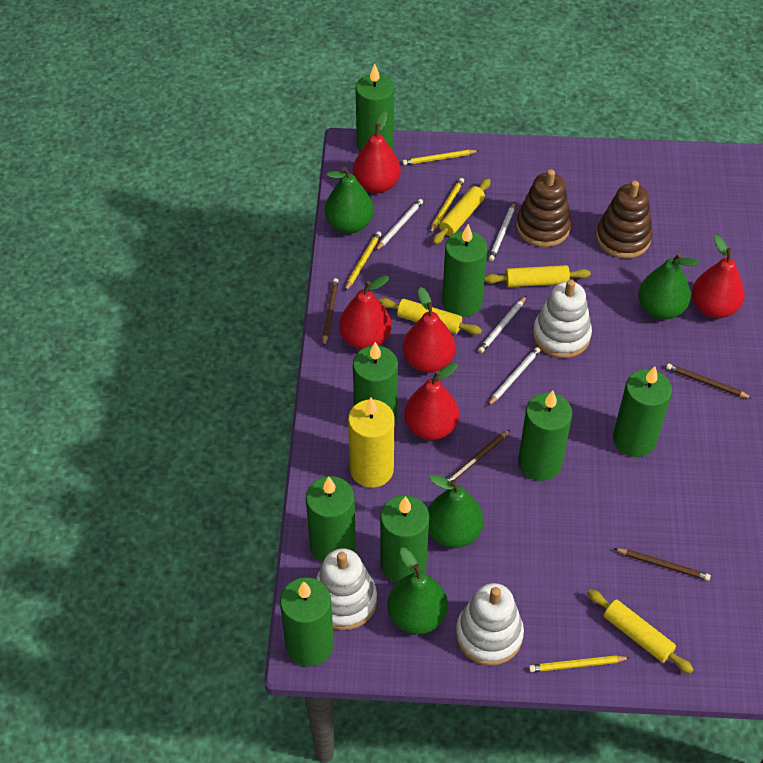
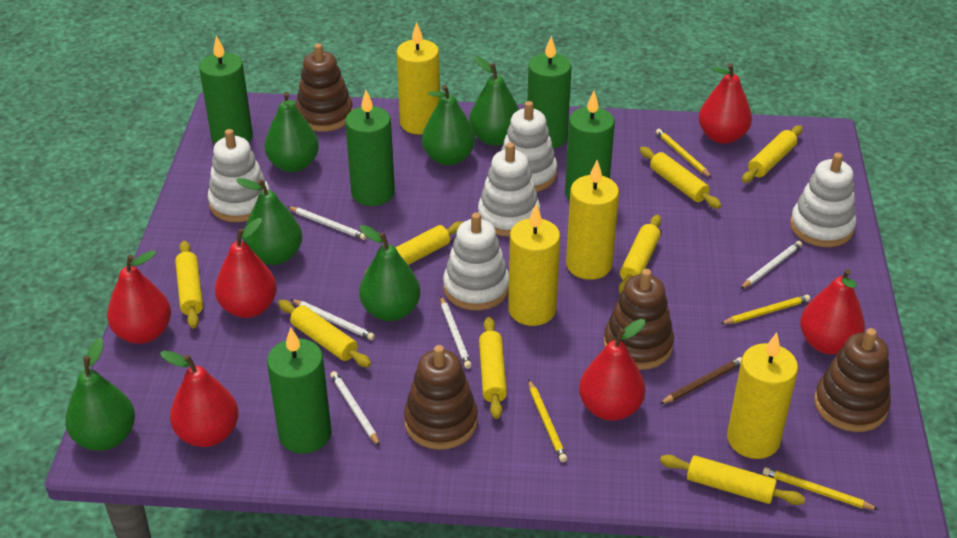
brown pencil: 4 -> 1
brown stacking toy: 2 -> 4
green candle: 8 -> 5
green pear: 4 -> 6
red pear: 5 -> 6
white pencil: 4 -> 5
white stacking toy: 3 -> 5
yellow candle: 1 -> 4
yellow rolling pin: 4 -> 8

